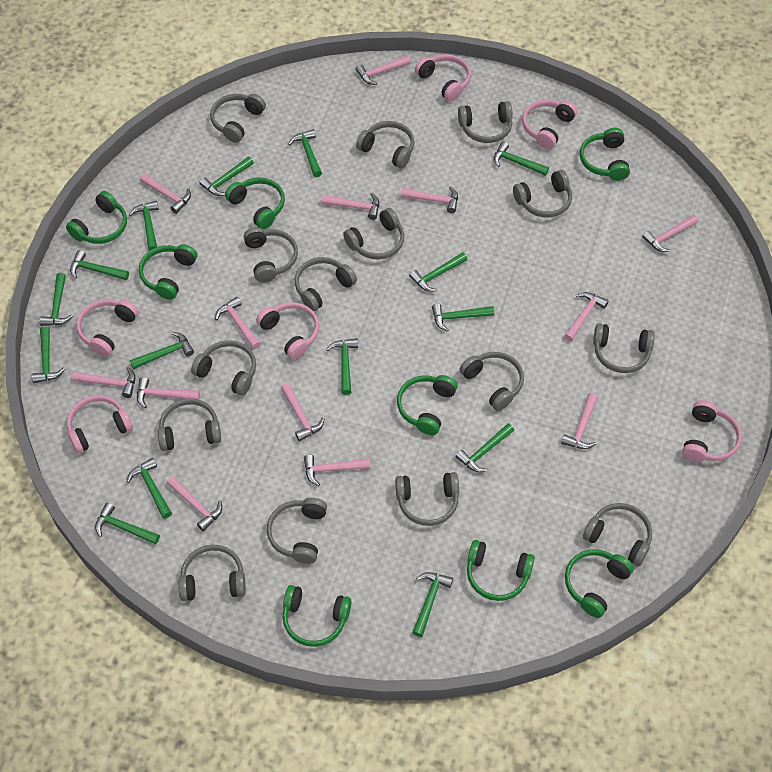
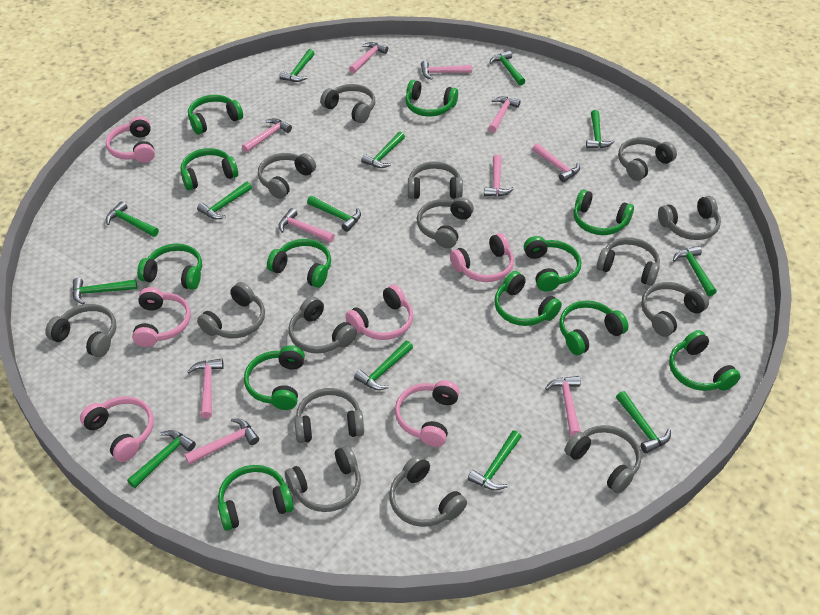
green hammer: 15 -> 13
green headphones: 8 -> 12
pink hammer: 13 -> 10

